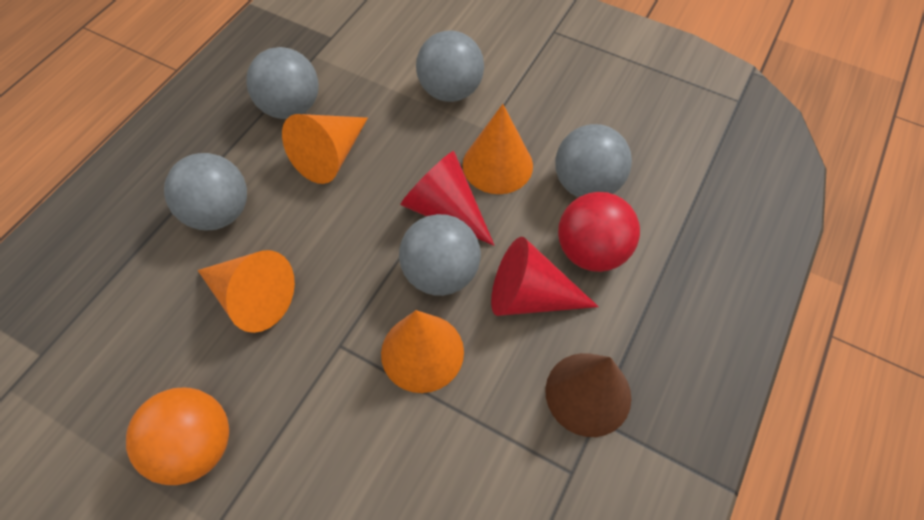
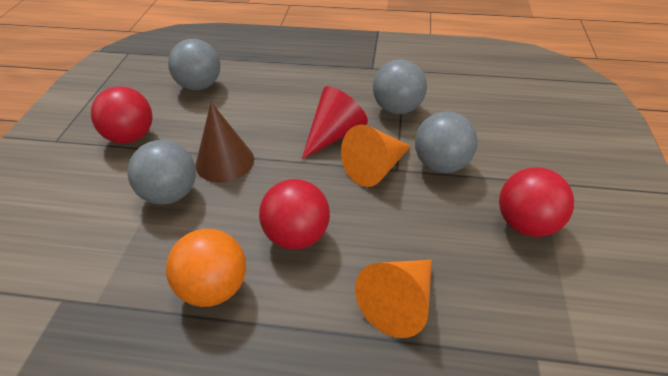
grey ball: 5 -> 4
orange cone: 4 -> 2
red ball: 1 -> 3
red cone: 2 -> 1

